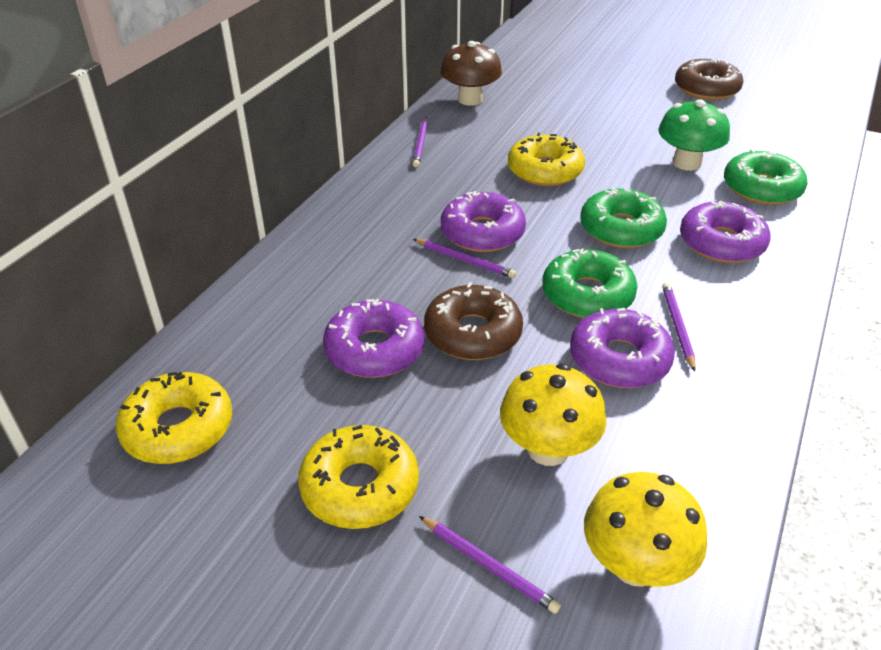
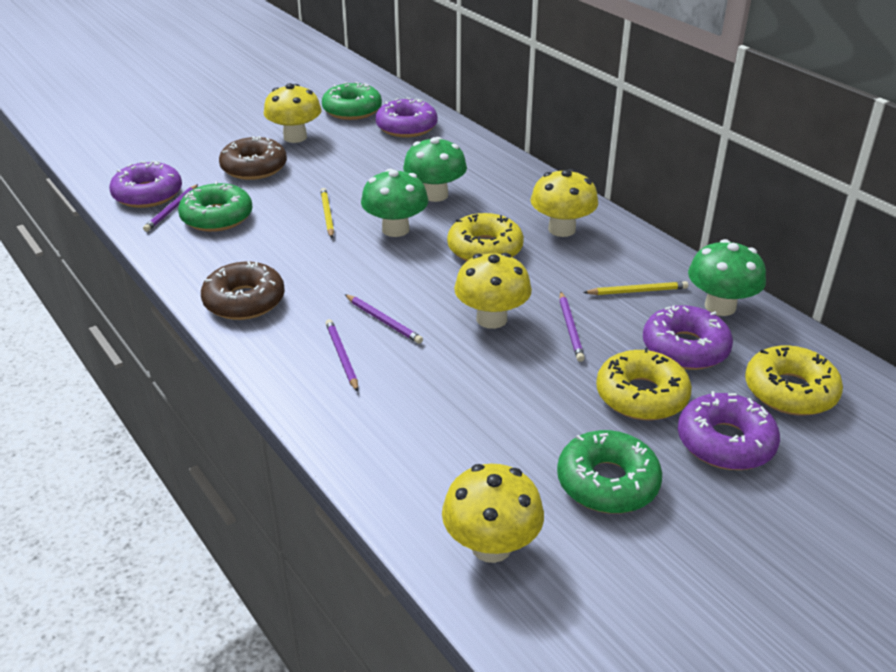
brown mushroom: 1 -> 0
green mushroom: 1 -> 3
yellow mushroom: 2 -> 4
yellow pencil: 0 -> 2

